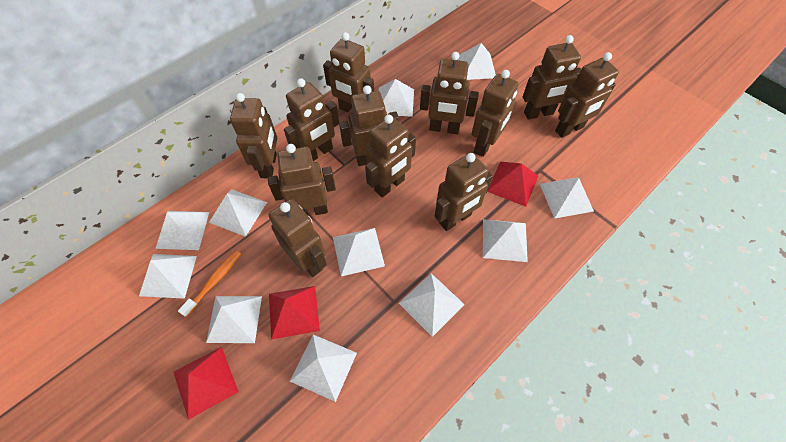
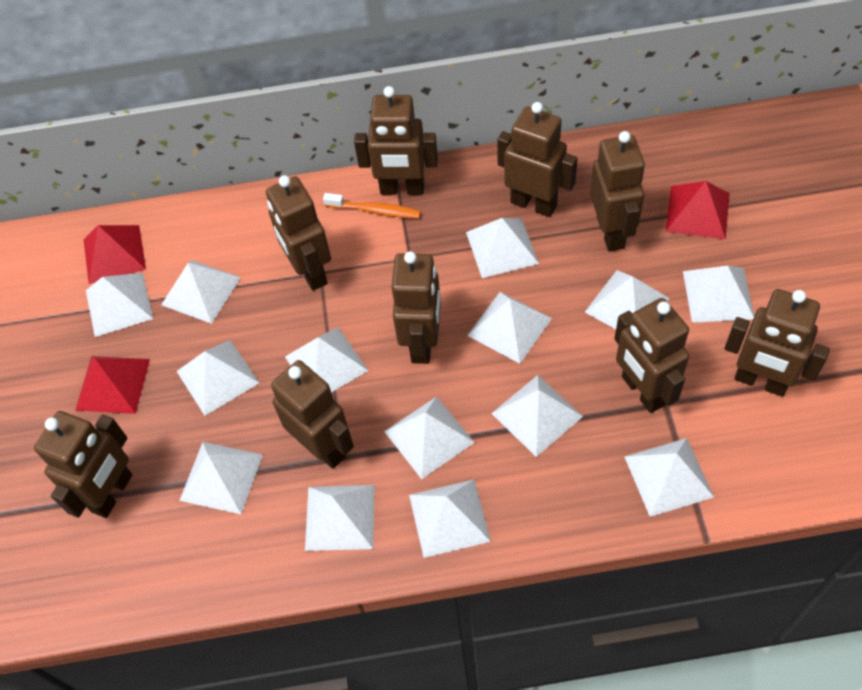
brown robot: 12 -> 9
white pyramid: 11 -> 14

